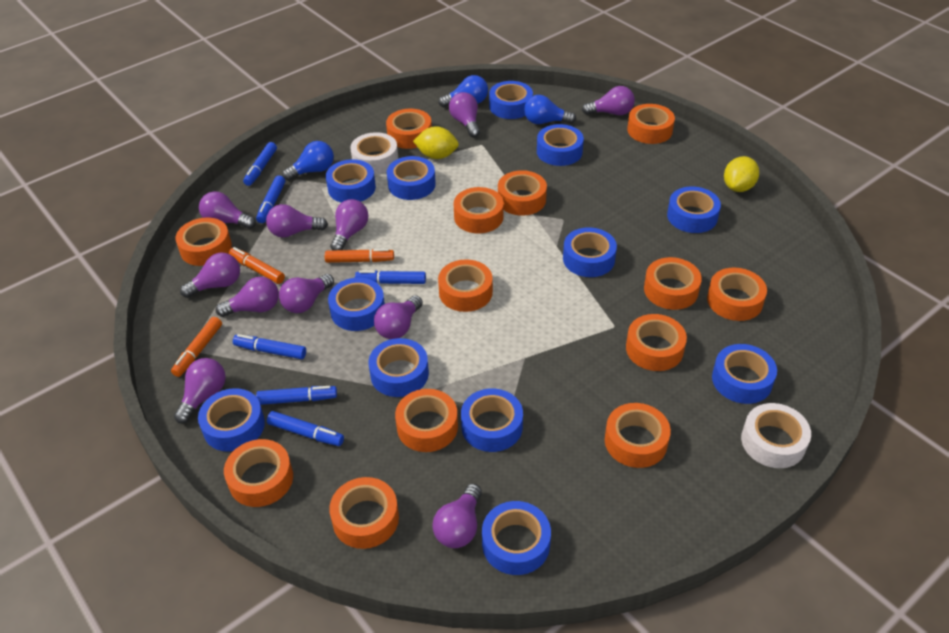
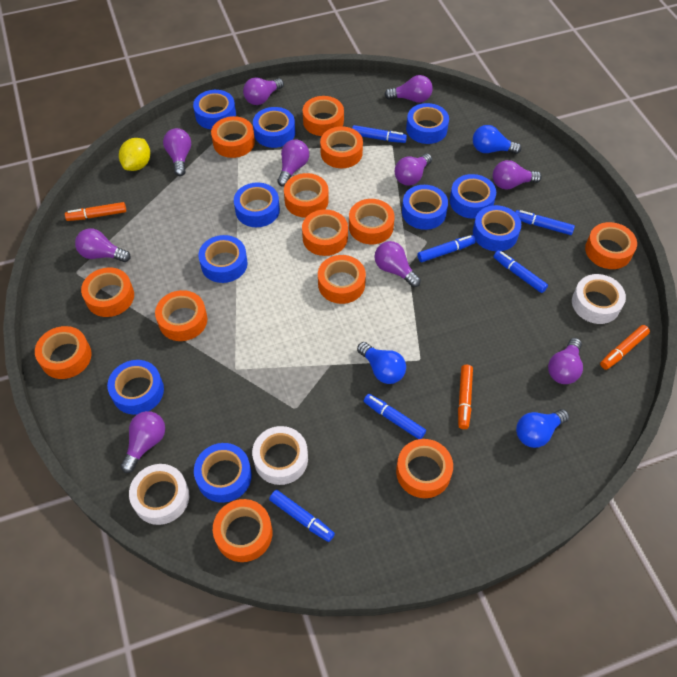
blue tape: 12 -> 10
purple light bulb: 11 -> 10
white tape: 2 -> 3
yellow lemon: 2 -> 1

